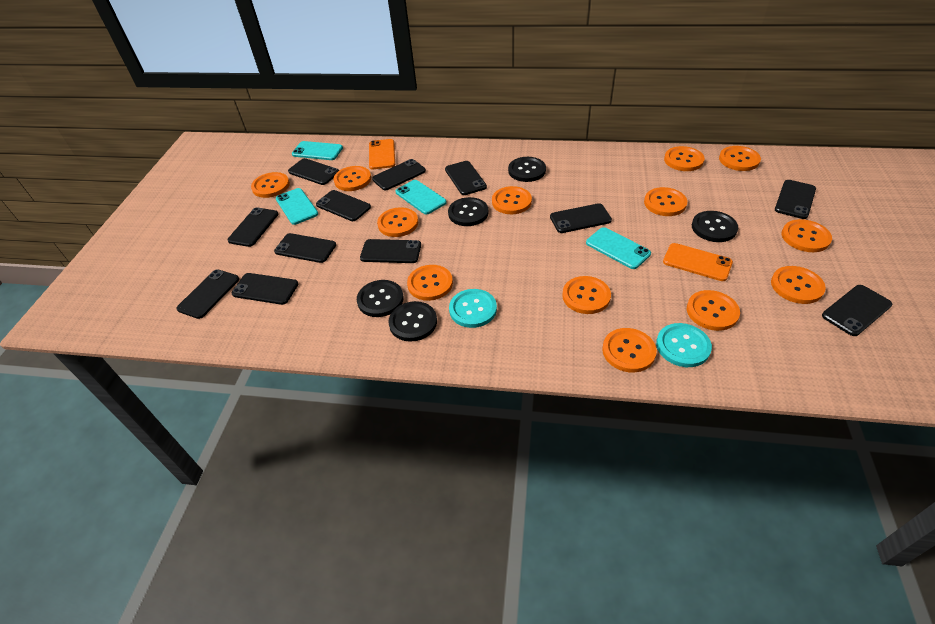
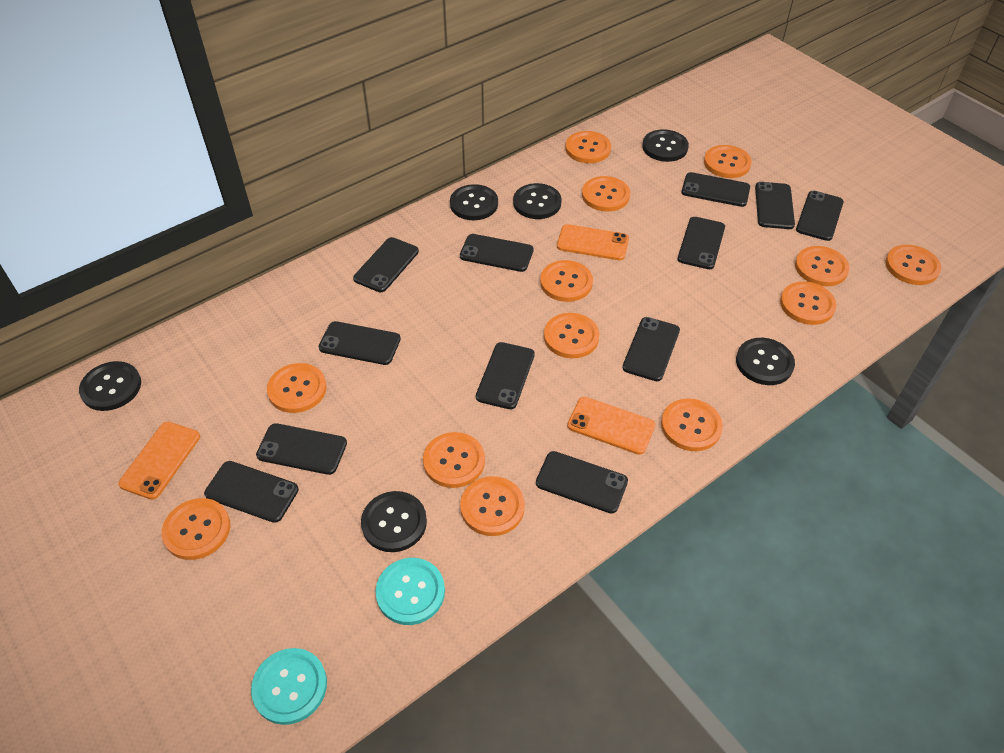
black button: 5 -> 6
orange phone: 2 -> 3
turquoise phone: 4 -> 0

